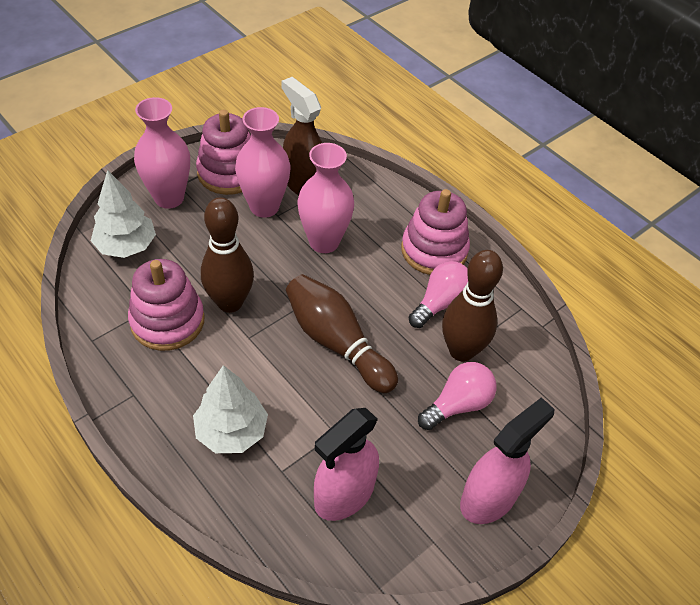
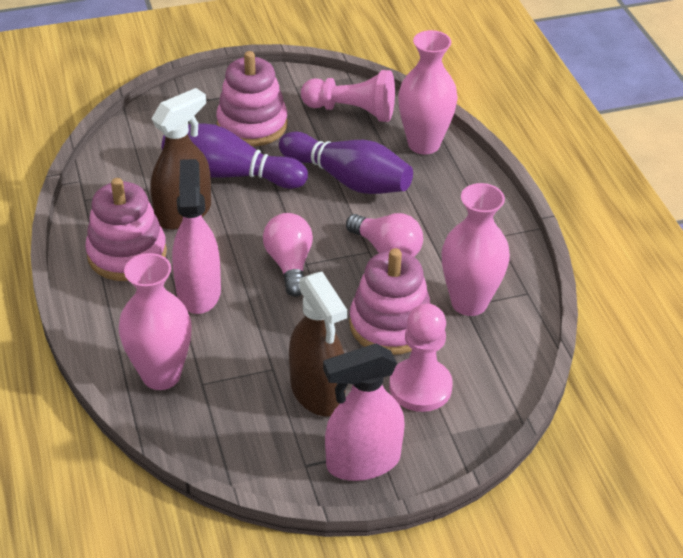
brown bowling pin: 3 -> 0
brown spray bottle: 1 -> 2
pink pawn: 0 -> 2
purple bowling pin: 0 -> 2
white tree: 2 -> 0

